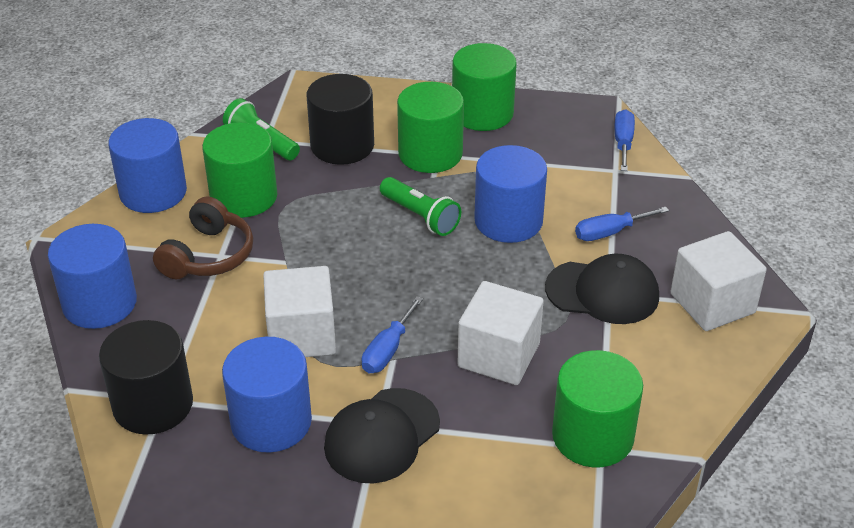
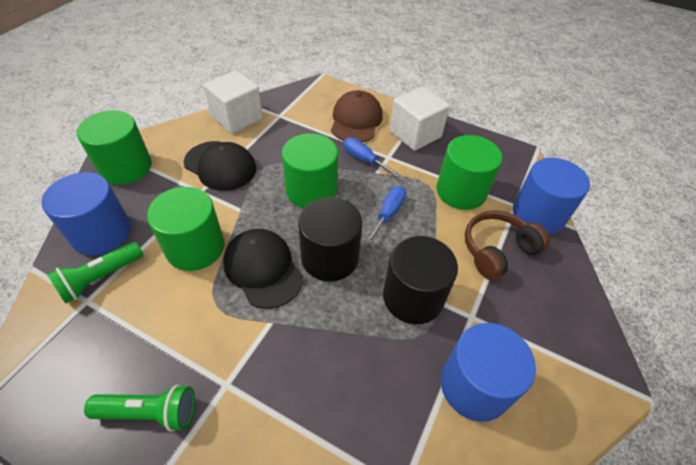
blue cylinder: 4 -> 3
blue screwdriver: 3 -> 2
brown cap: 0 -> 1
white cube: 3 -> 2

